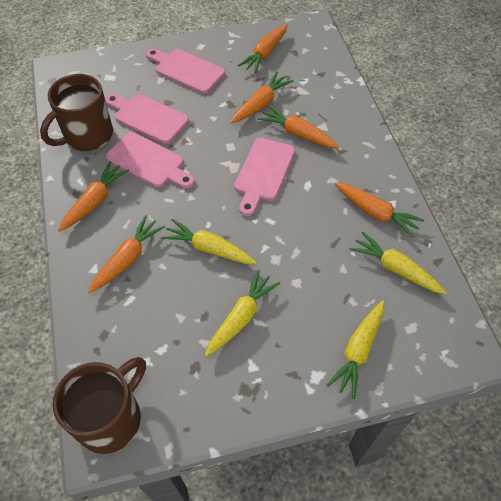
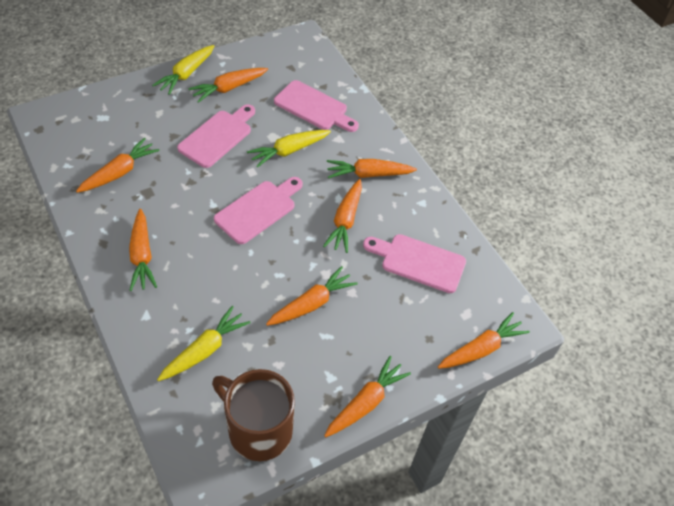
brown mug: 2 -> 1
orange carrot: 6 -> 8
yellow carrot: 4 -> 3

